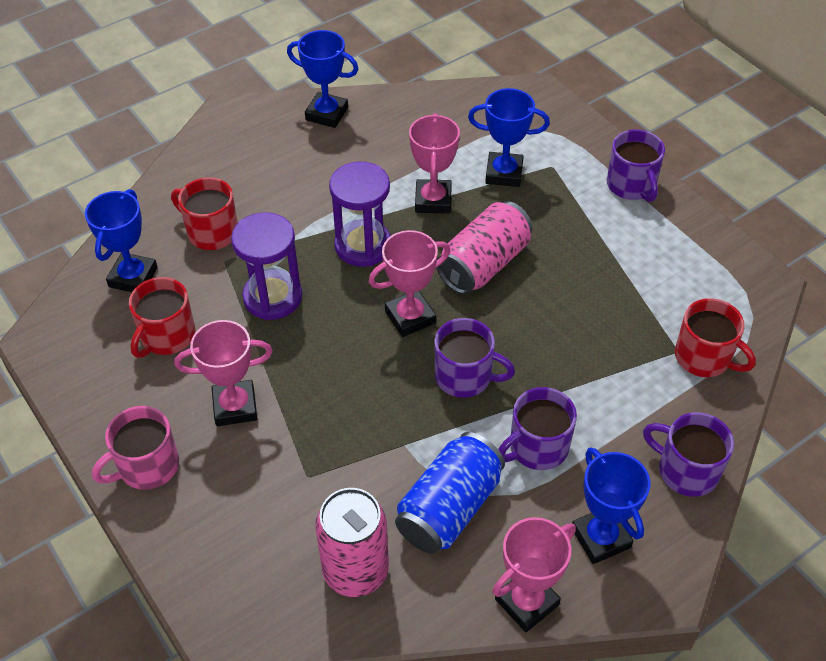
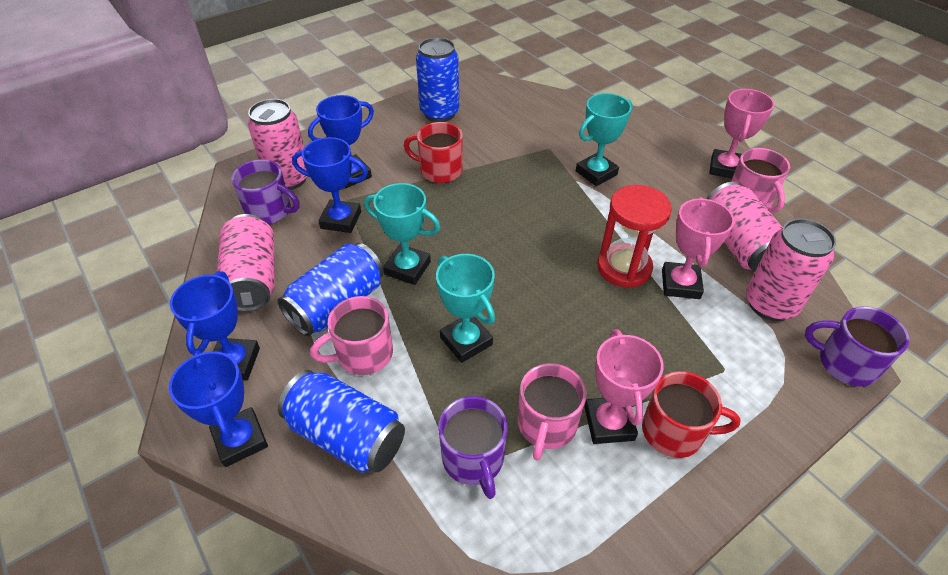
blue can: 1 -> 3
pink can: 2 -> 4
pink mug: 1 -> 3
pink trophy: 4 -> 3
purple hourglass: 2 -> 0
purple mug: 4 -> 3
red hourglass: 0 -> 1
red mug: 3 -> 2
turquoise trophy: 0 -> 3

